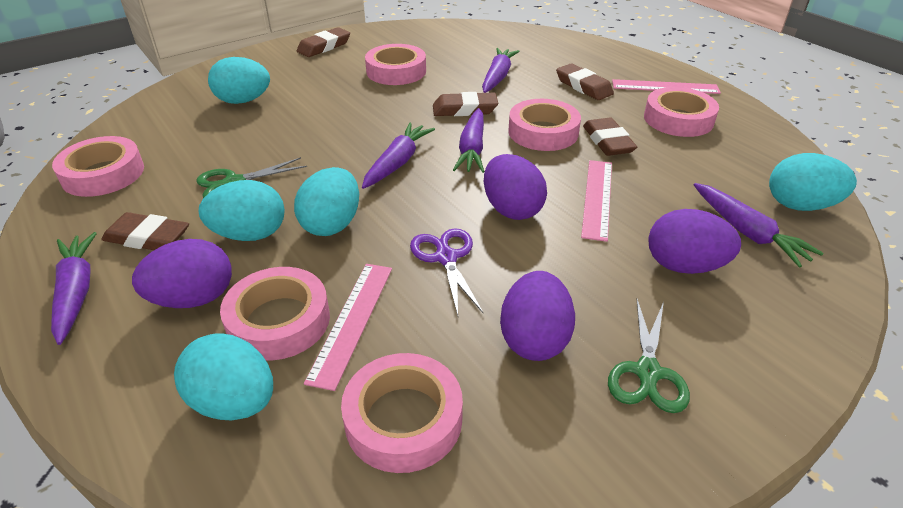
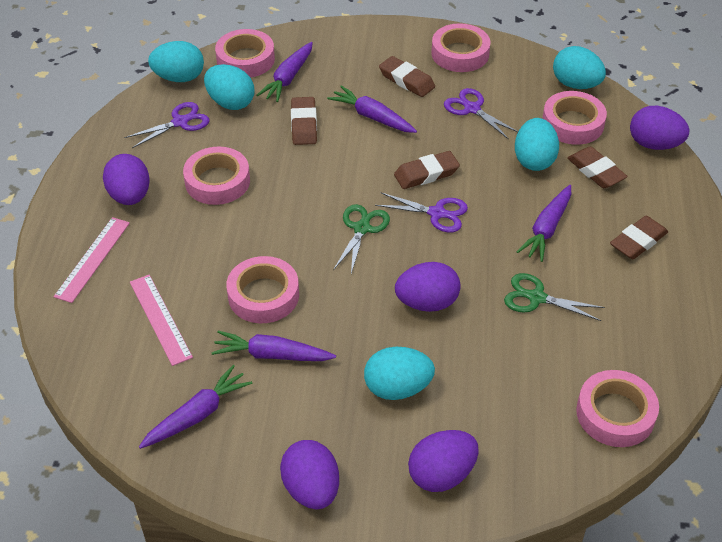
pink ruler: 3 -> 2
purple egg: 4 -> 5
purple scissors: 1 -> 3

